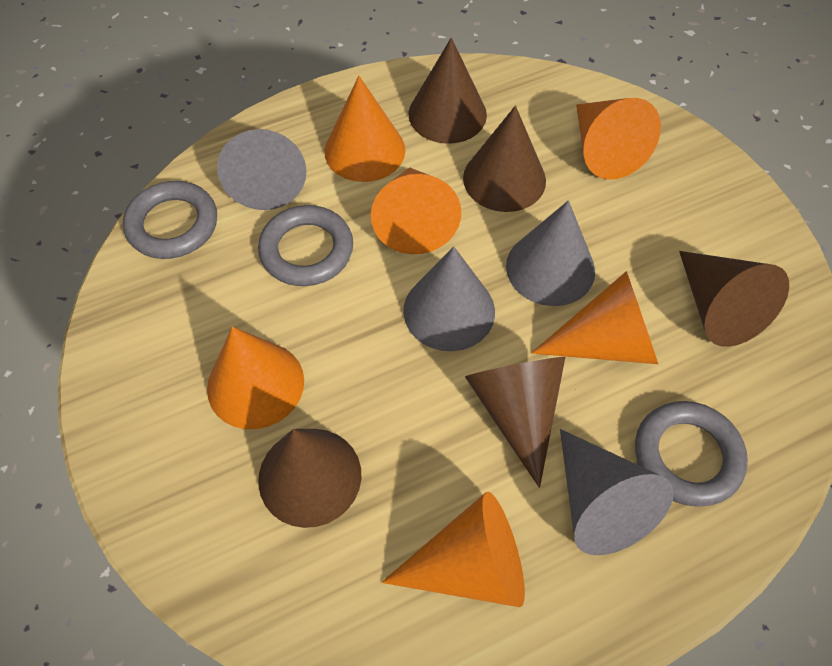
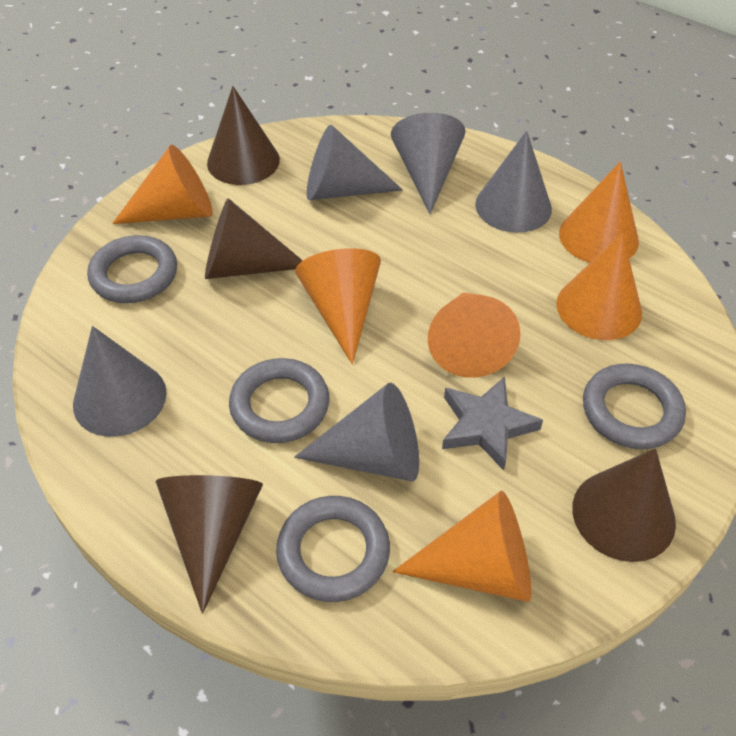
brown cone: 5 -> 4
grey cone: 4 -> 5
grey ring: 3 -> 4
grey star: 0 -> 1

